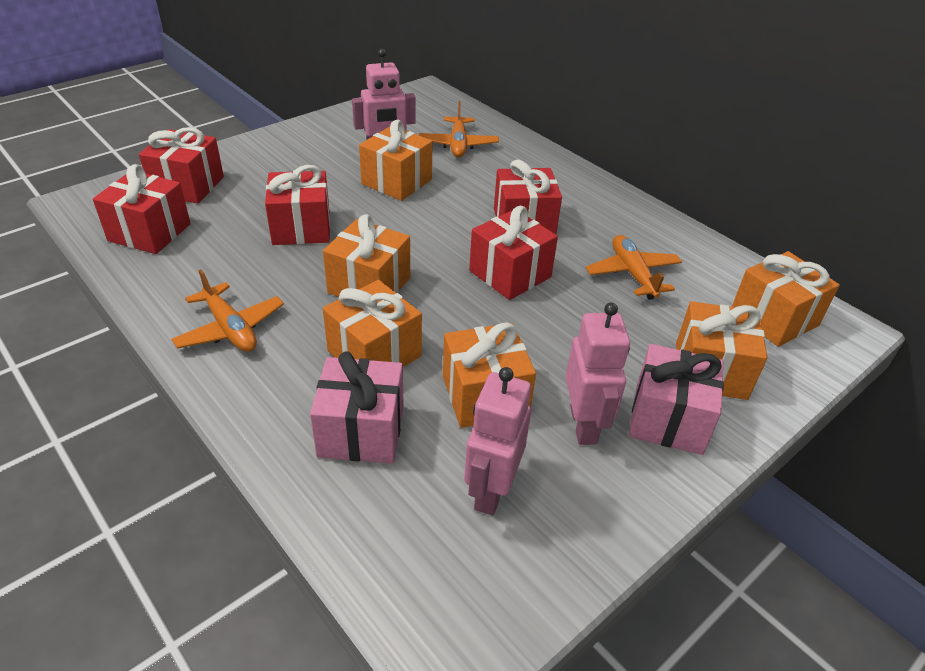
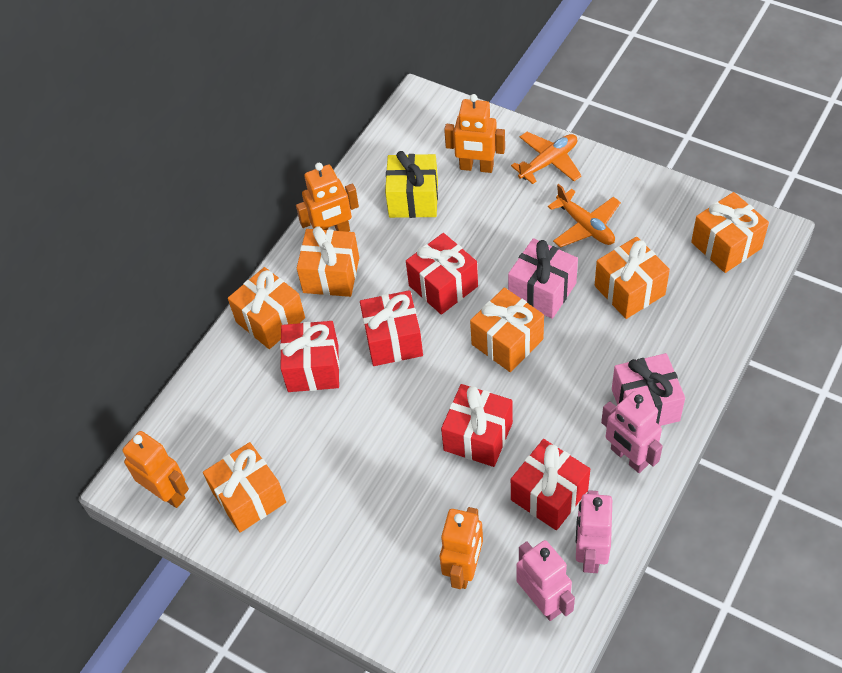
orange plane: 3 -> 2
orange robot: 0 -> 4
yellow gift: 0 -> 1

